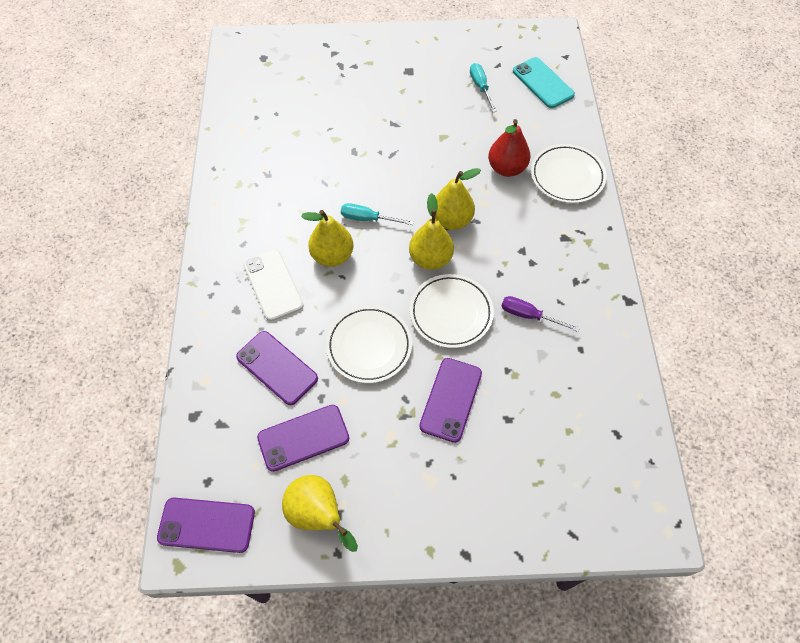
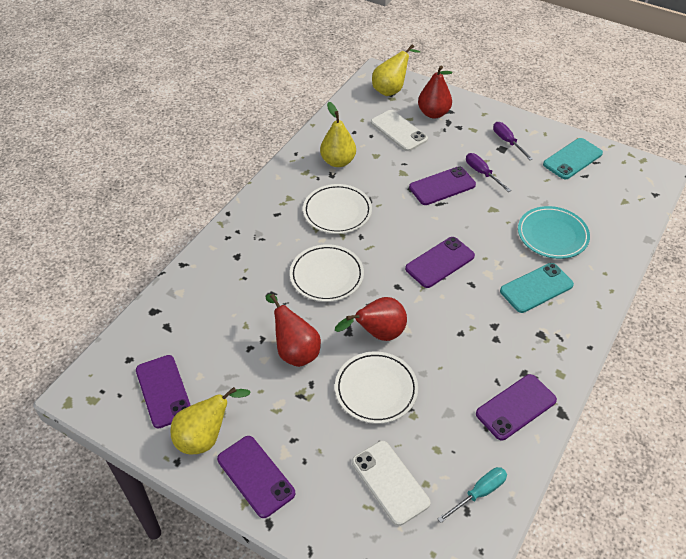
purple phone: 4 -> 5
purple screwdriver: 1 -> 2
red pear: 1 -> 3
turquoise phone: 1 -> 2
turquoise plate: 0 -> 1
turquoise screwdriver: 2 -> 1
white phone: 1 -> 2
yellow pear: 4 -> 3

